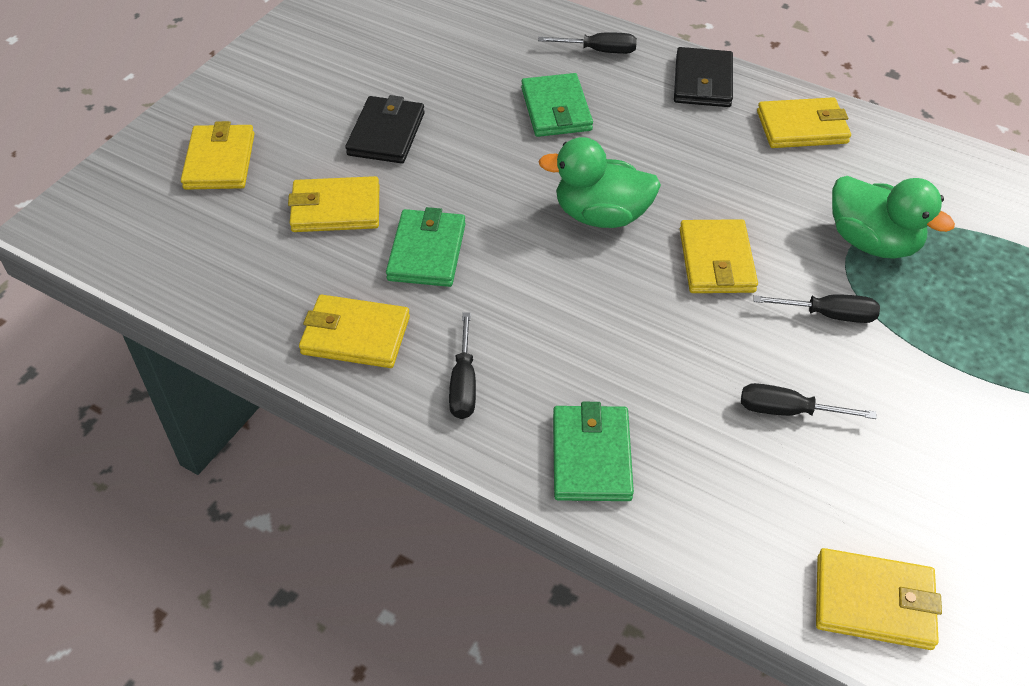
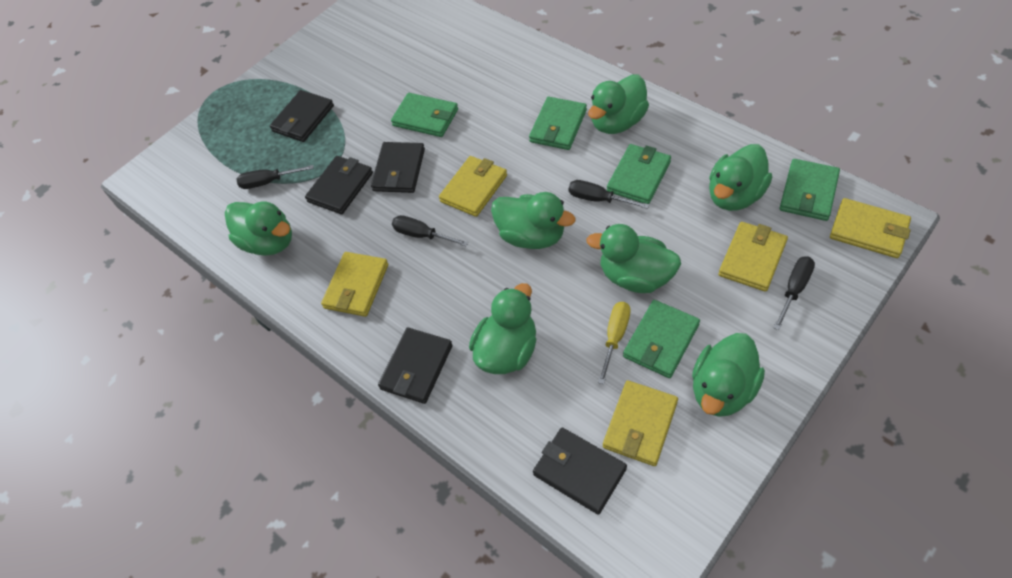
black wallet: 2 -> 5
green duck: 2 -> 7
green wallet: 3 -> 5
yellow screwdriver: 0 -> 1
yellow wallet: 6 -> 5

